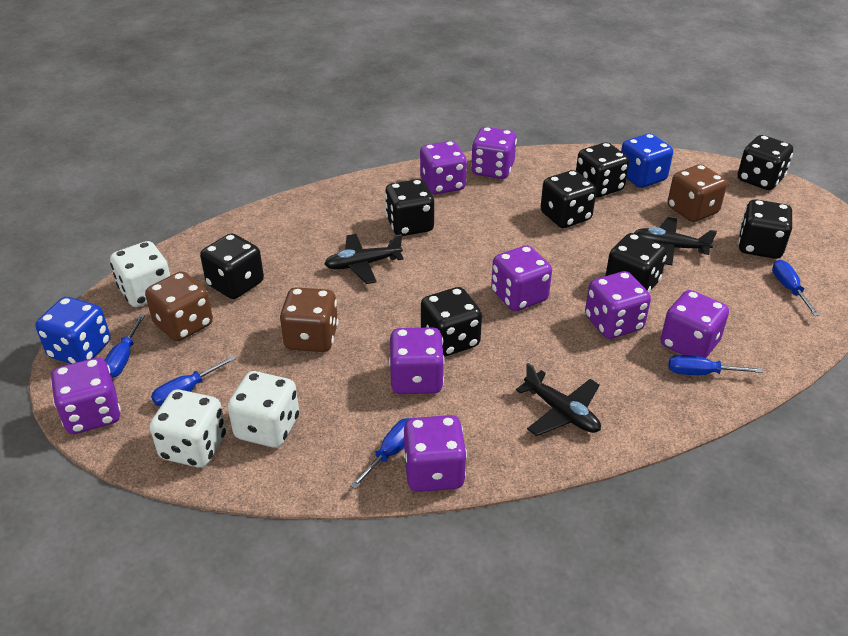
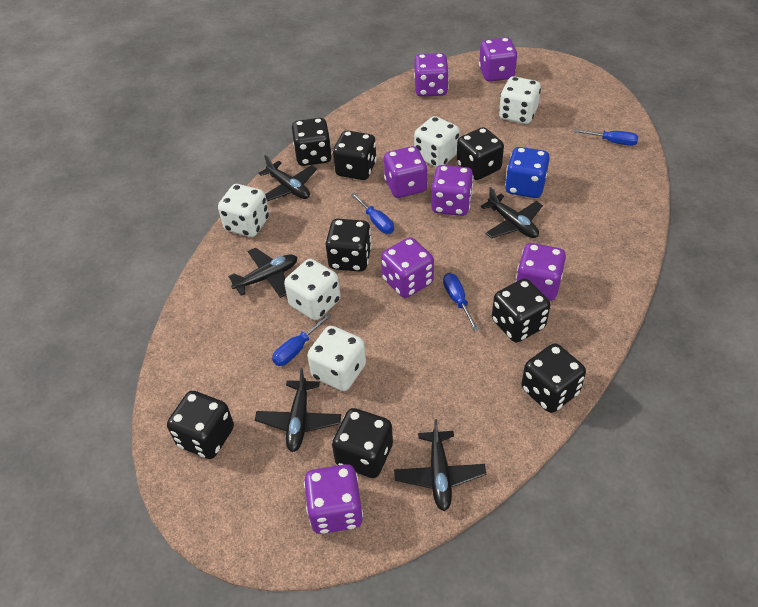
black plane: 3 -> 5
blue dice: 2 -> 1
blue screwdriver: 5 -> 4
brown dice: 3 -> 0
purple dice: 8 -> 7
white dice: 3 -> 5

